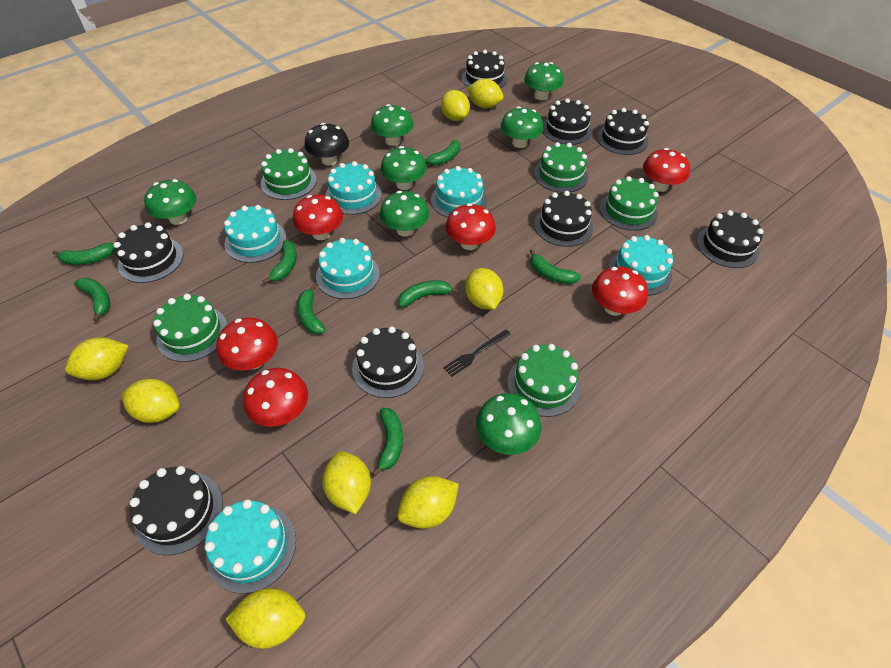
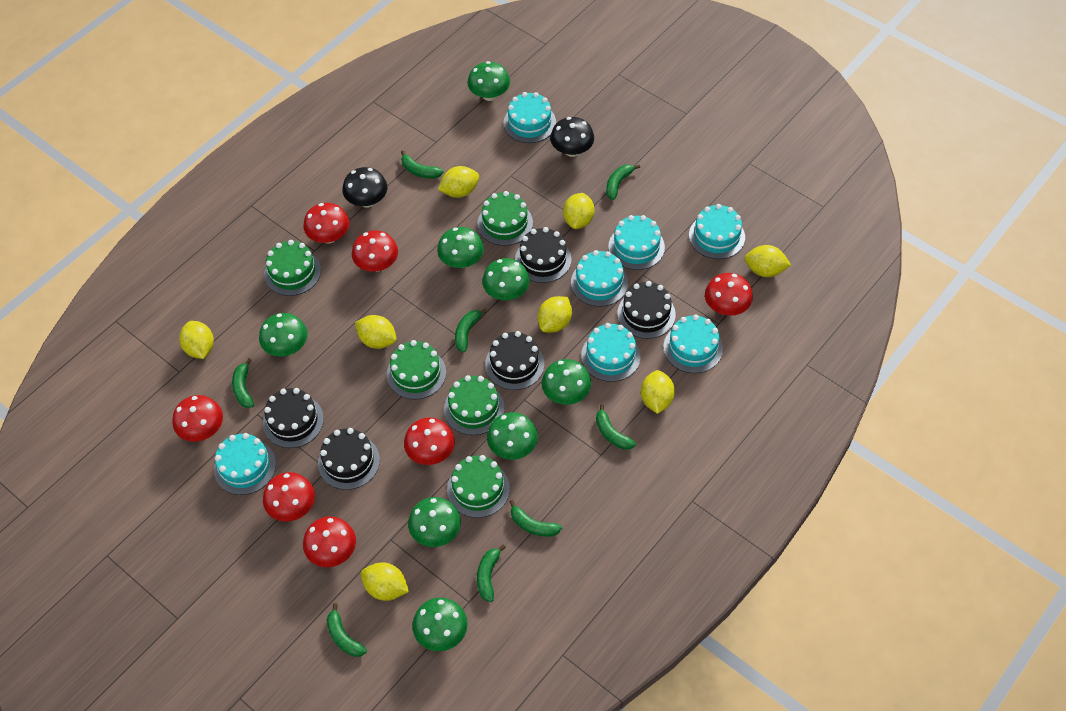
black cake: 8 -> 5
black fork: 1 -> 0
black mushroom: 1 -> 2
green mushroom: 7 -> 8
red mushroom: 6 -> 7
turquoise cake: 6 -> 7

